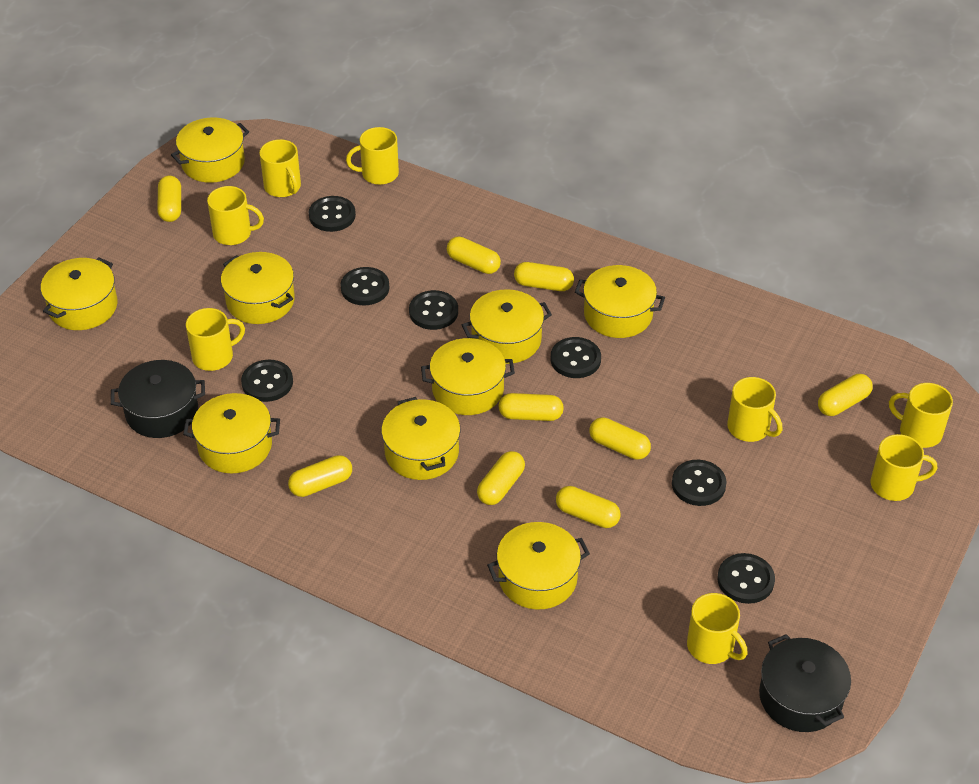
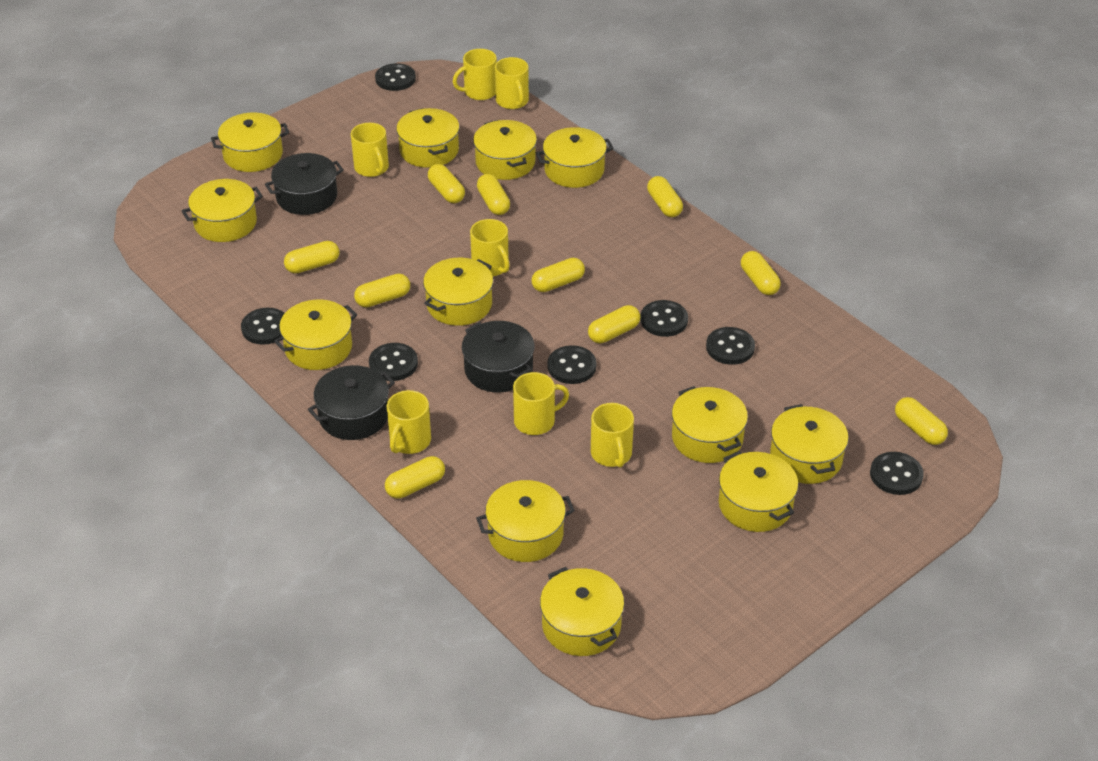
black pot: 2 -> 3
yellow capsule: 9 -> 10
yellow mug: 8 -> 7
yellow pot: 9 -> 12

